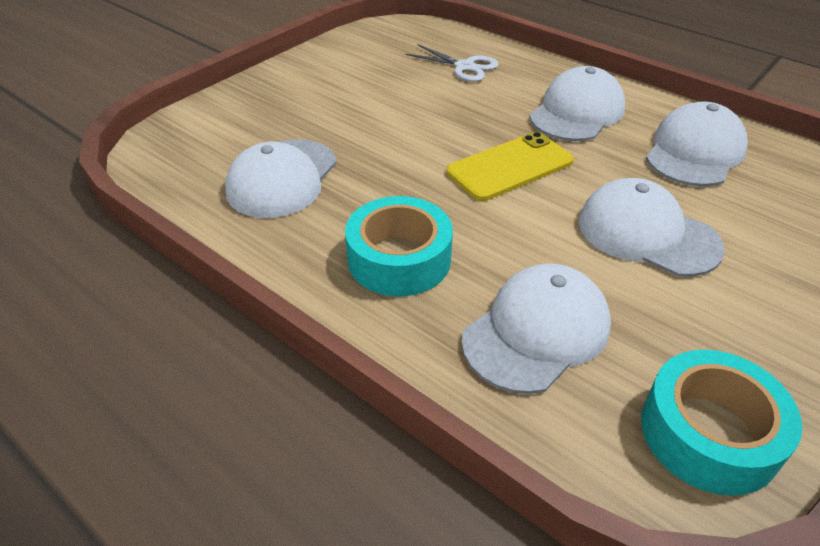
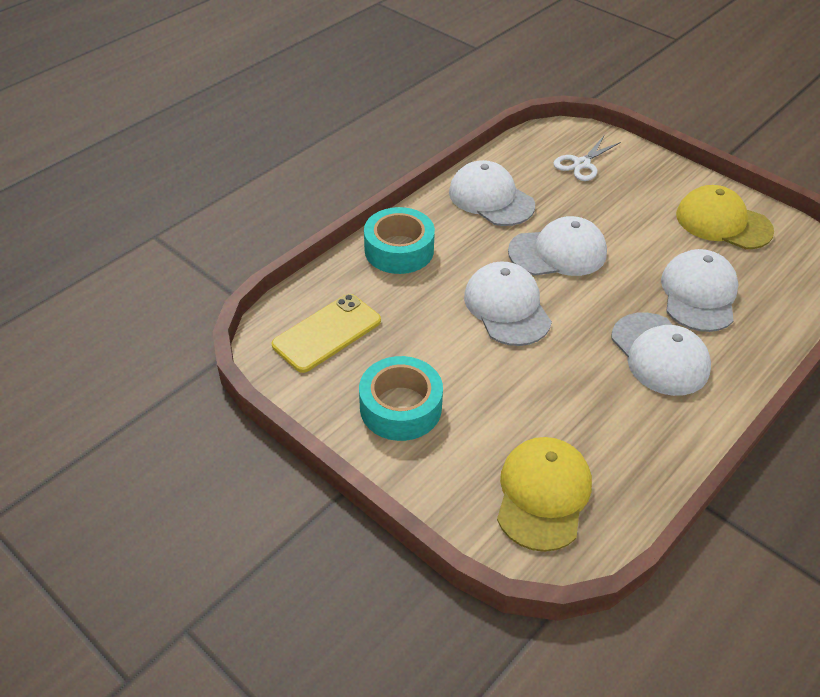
yellow cap: 0 -> 2

